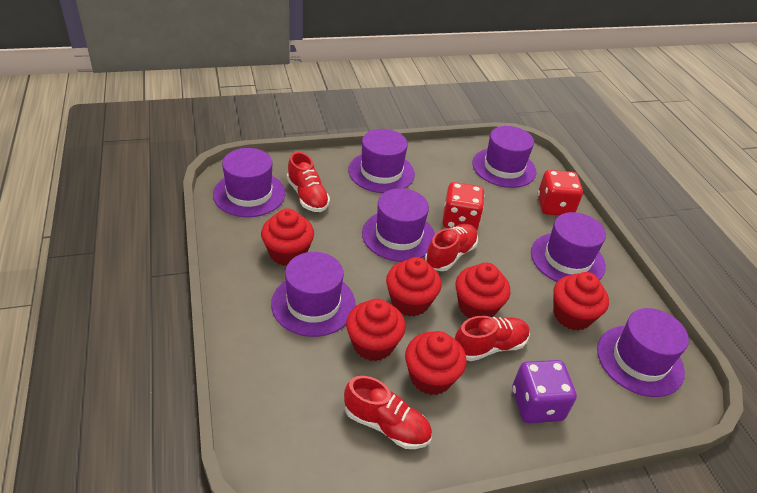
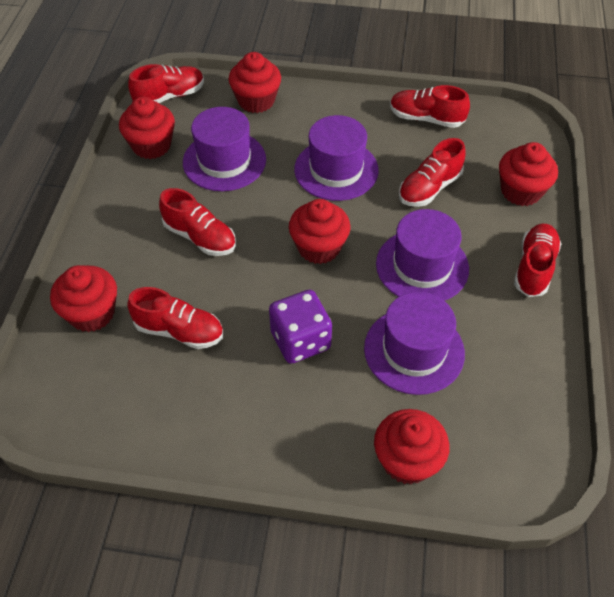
purple hat: 7 -> 4
red dice: 2 -> 0
red shoe: 4 -> 6

